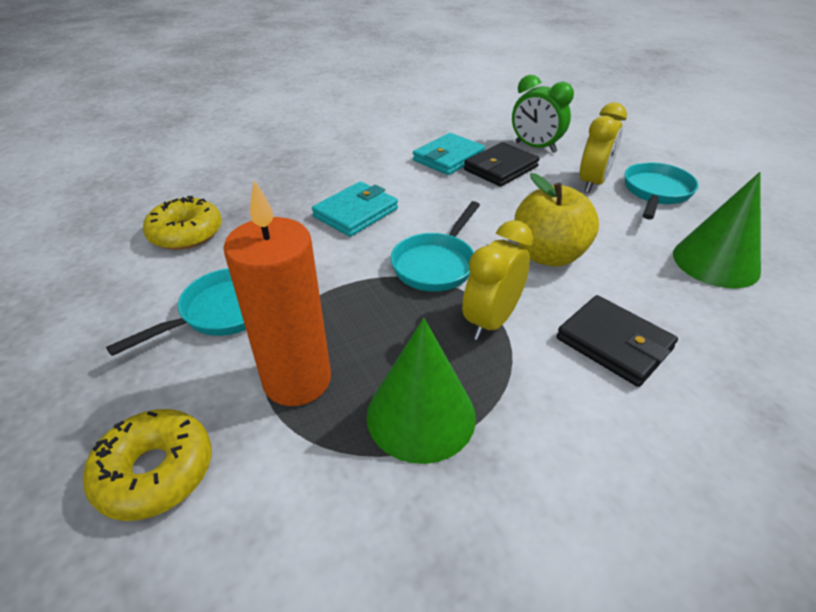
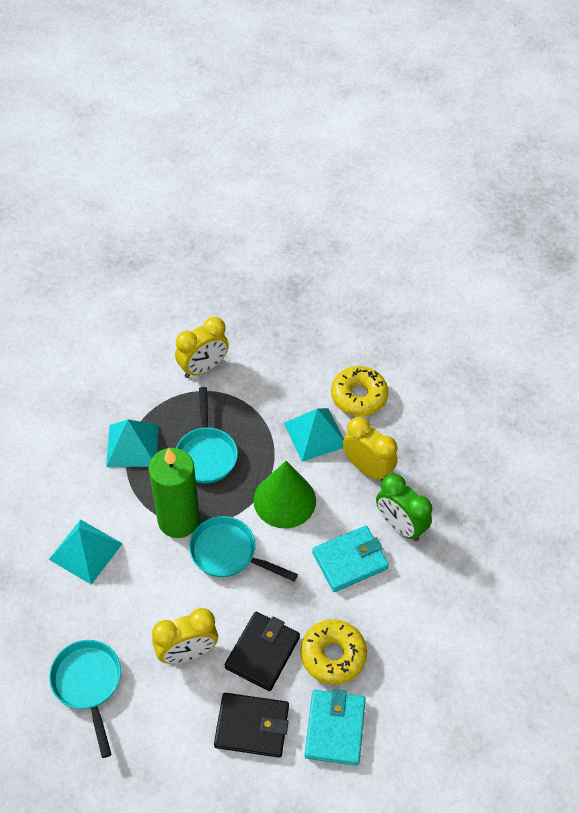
green candle: 0 -> 1
green cone: 2 -> 1
orange candle: 1 -> 0
turquoise pyramid: 0 -> 3
yellow apple: 1 -> 0
yellow clock: 2 -> 3

